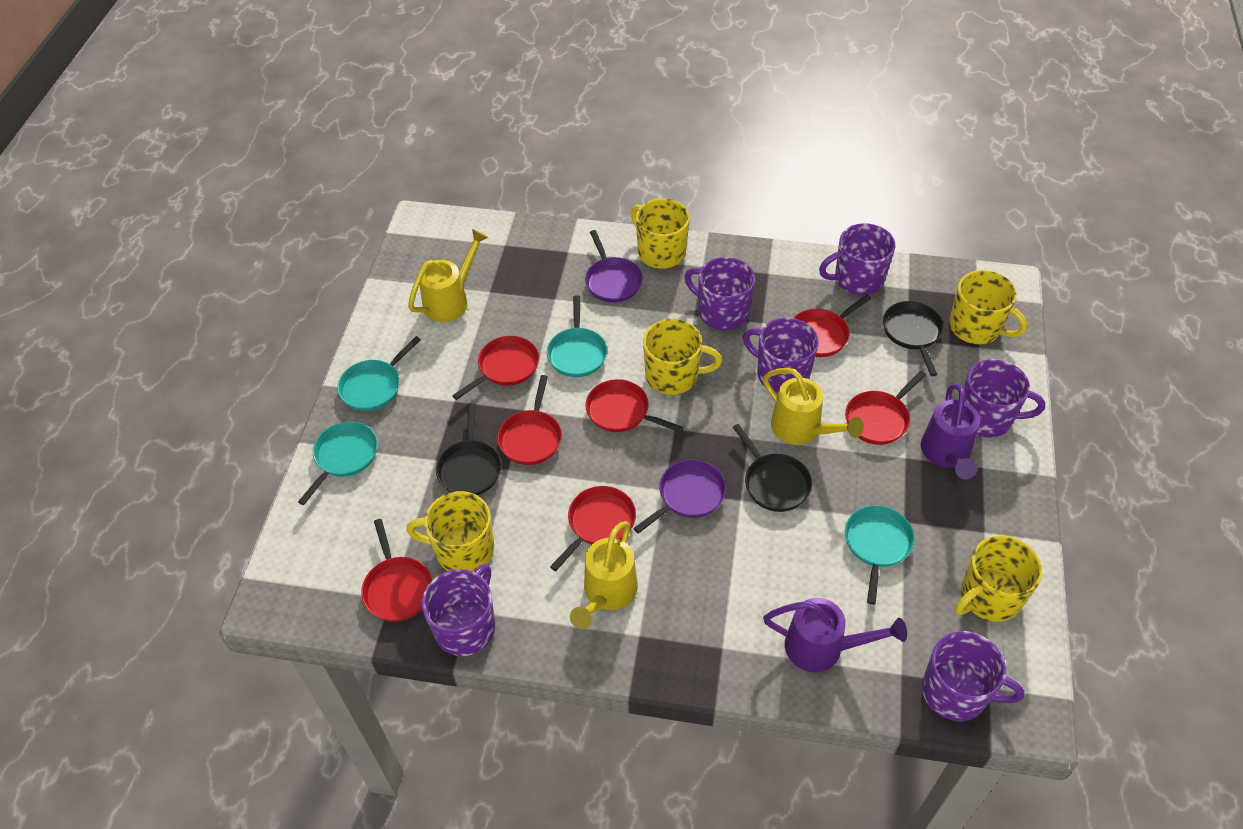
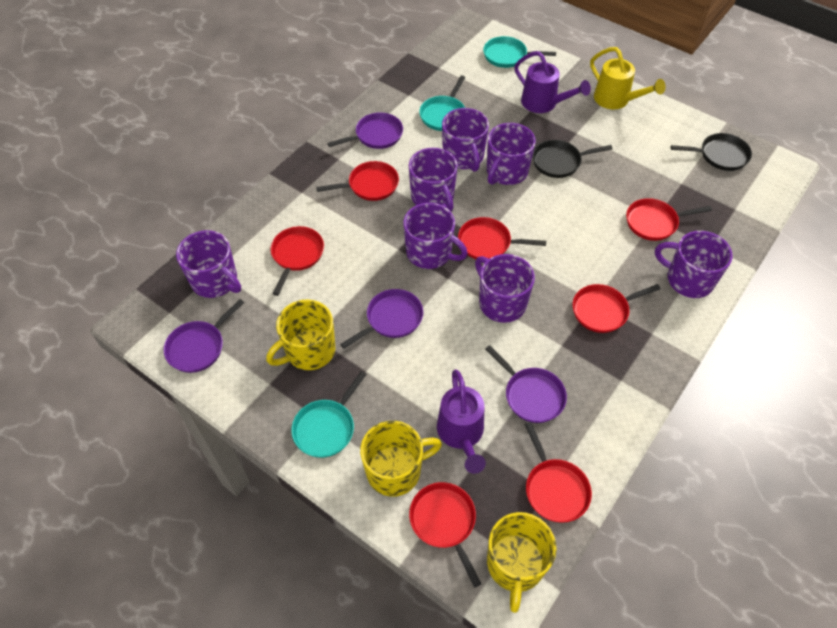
black pan: 3 -> 2
purple mug: 6 -> 7
purple pan: 2 -> 4
turquoise pan: 4 -> 3
yellow mug: 5 -> 3
yellow watering can: 3 -> 1

